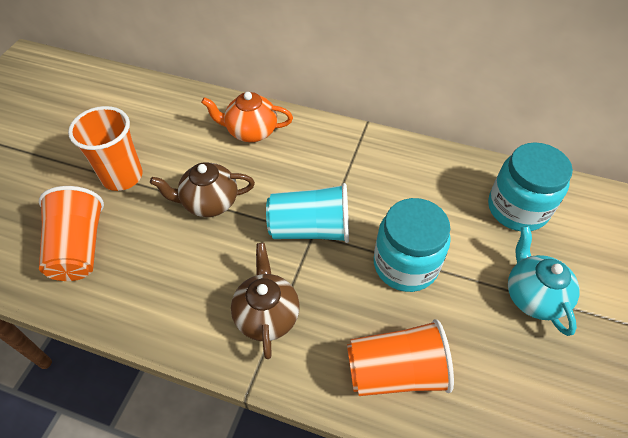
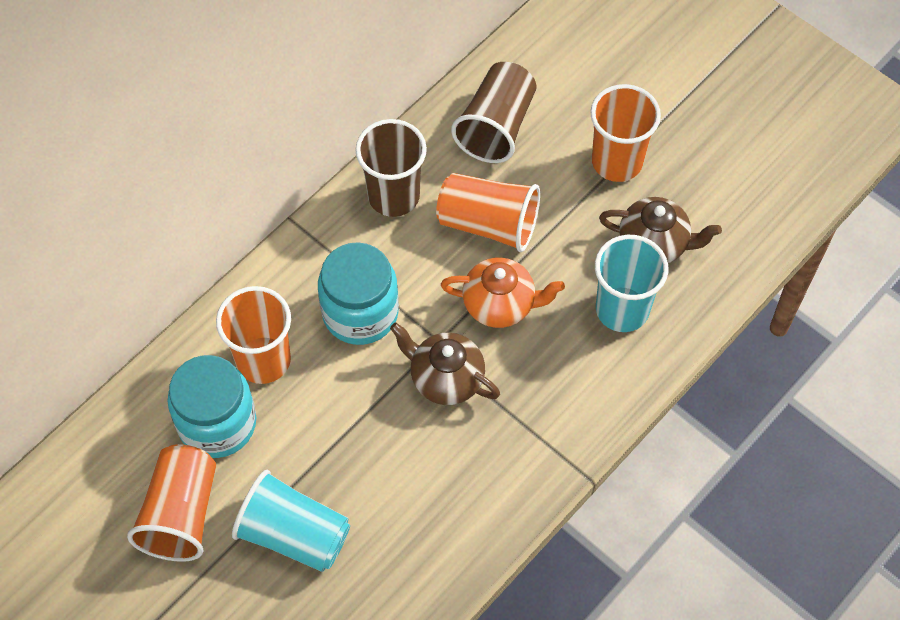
brown cup: 0 -> 2
orange cup: 3 -> 4
turquoise cup: 1 -> 2
turquoise teapot: 1 -> 0

